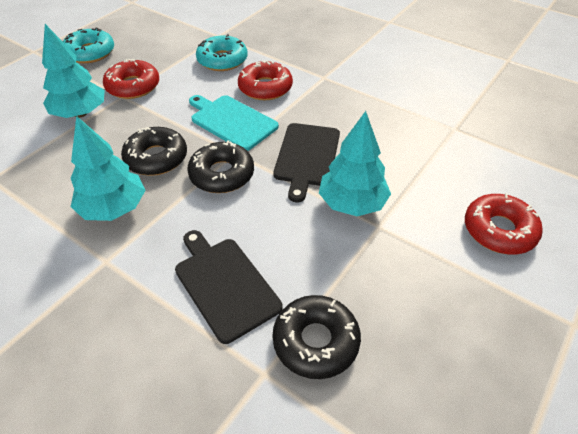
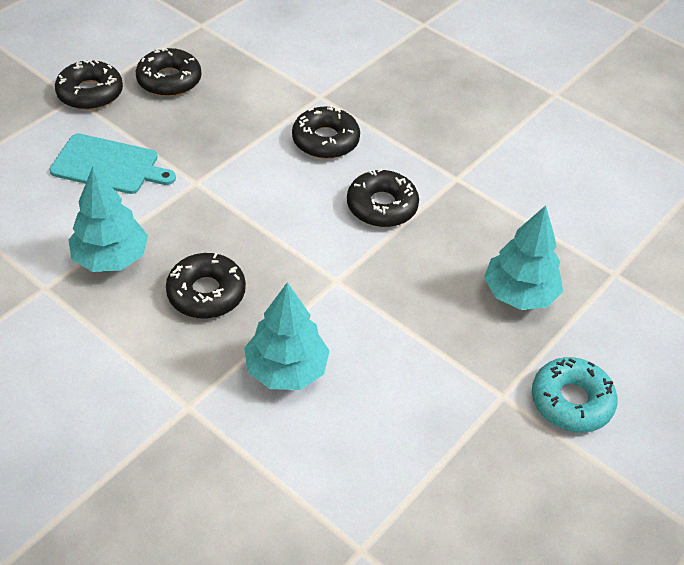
black cutting board: 2 -> 0
black donut: 3 -> 5
red donut: 3 -> 0
turquoise donut: 2 -> 1

